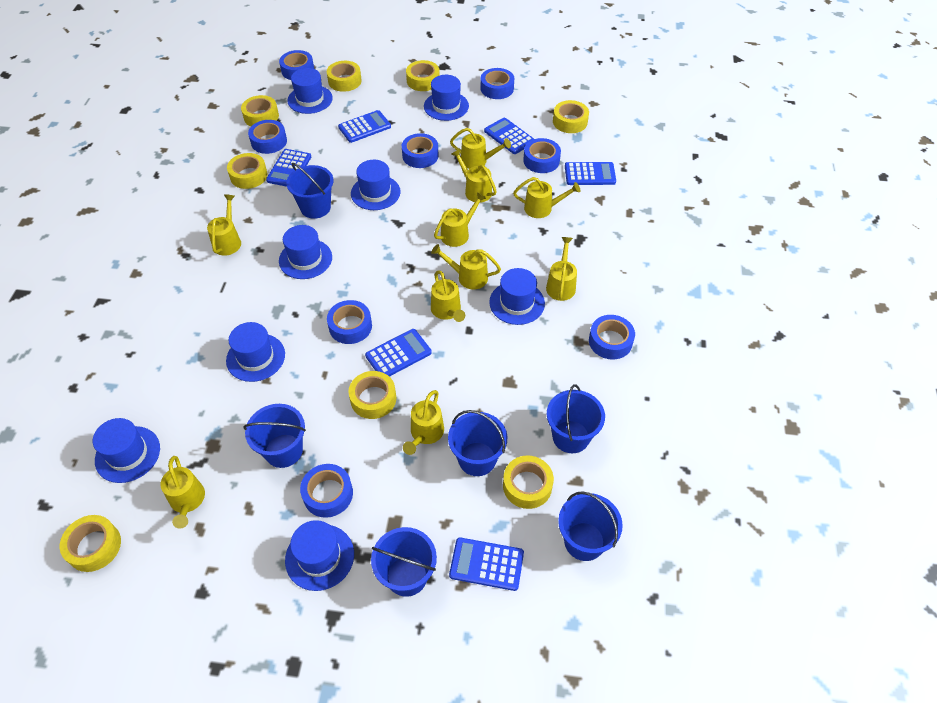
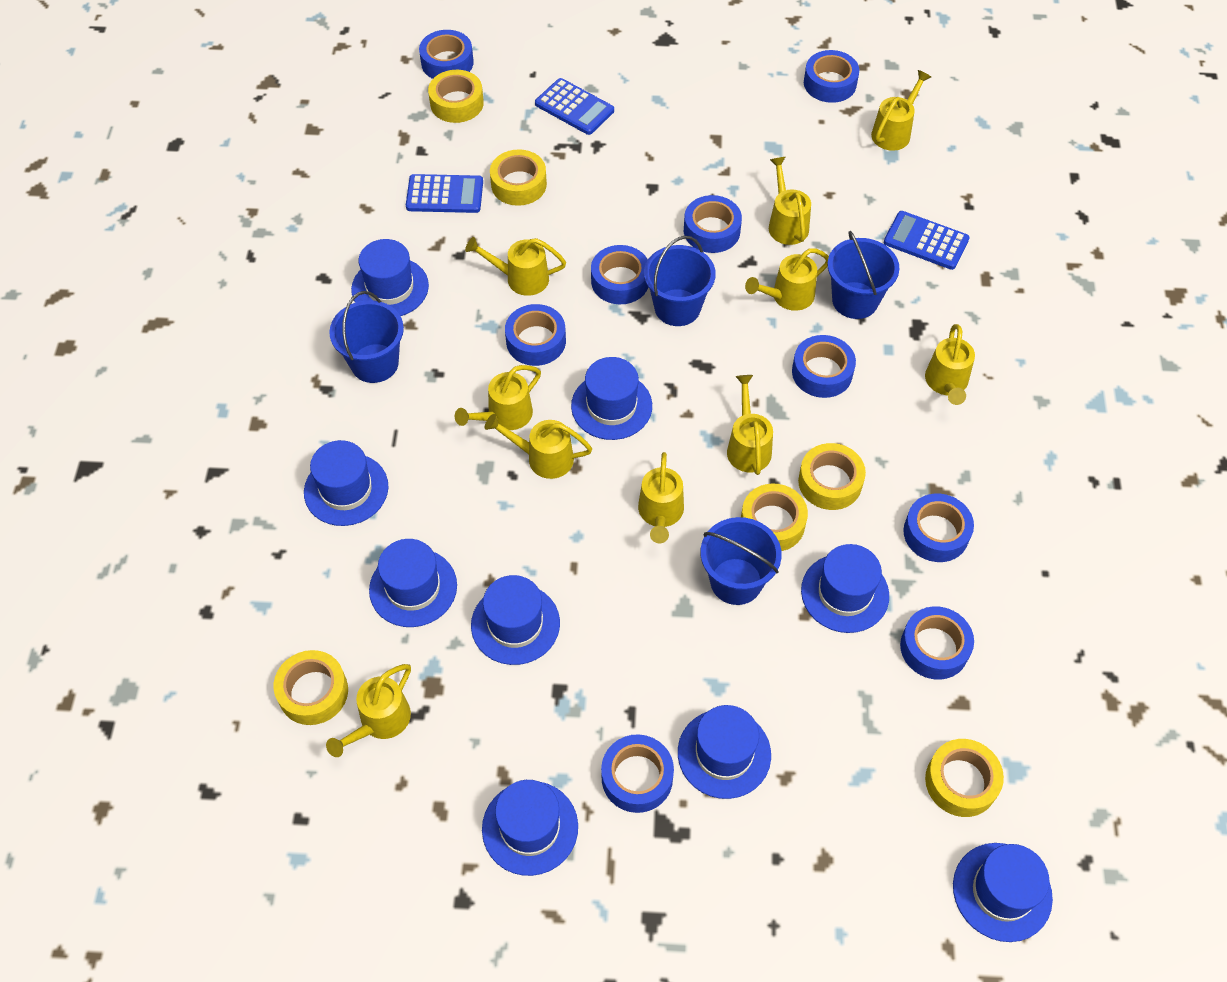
blue bucket: 6 -> 4
blue calculator: 6 -> 3
blue hat: 8 -> 9
blue tape: 8 -> 9
yellow tape: 8 -> 6

